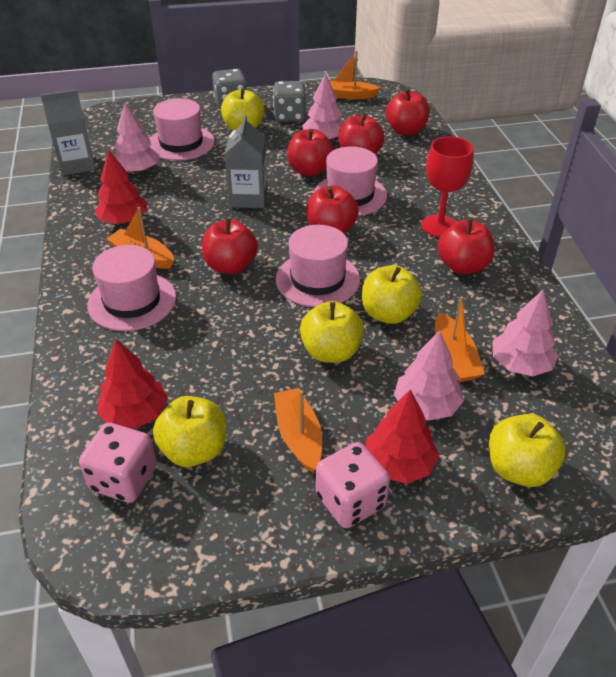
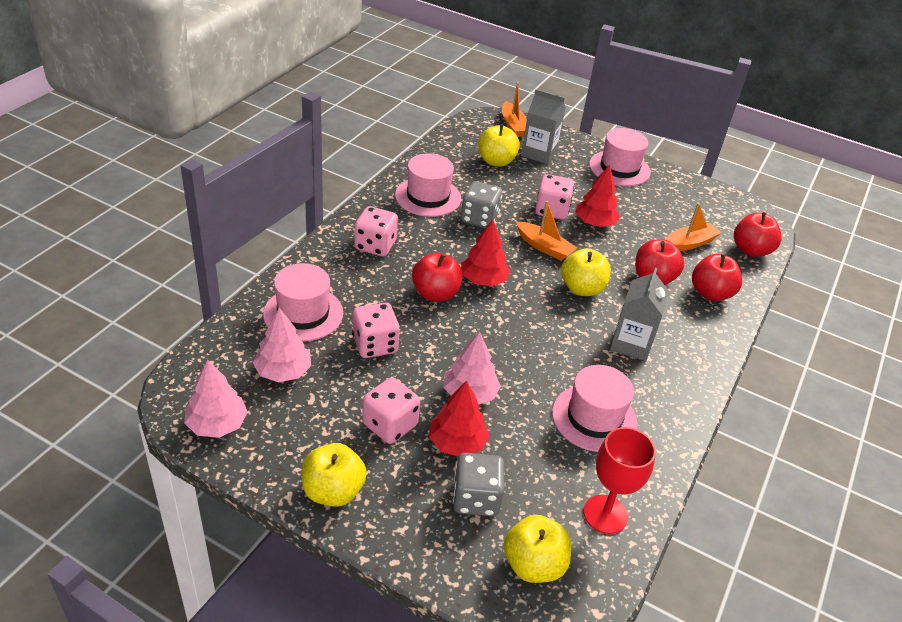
orange boat: 4 -> 3
pink dice: 2 -> 4
pink tree: 4 -> 3
red apple: 6 -> 4
yellow apple: 5 -> 4

